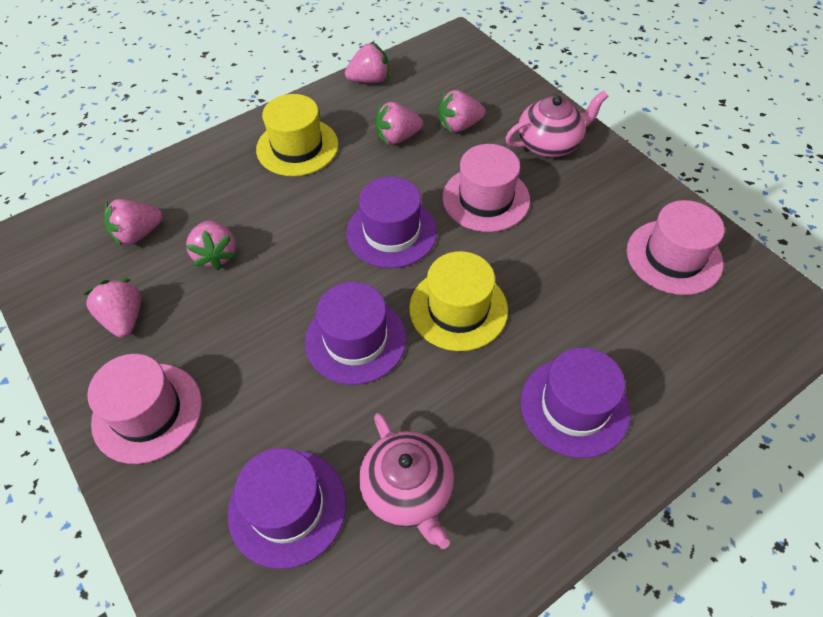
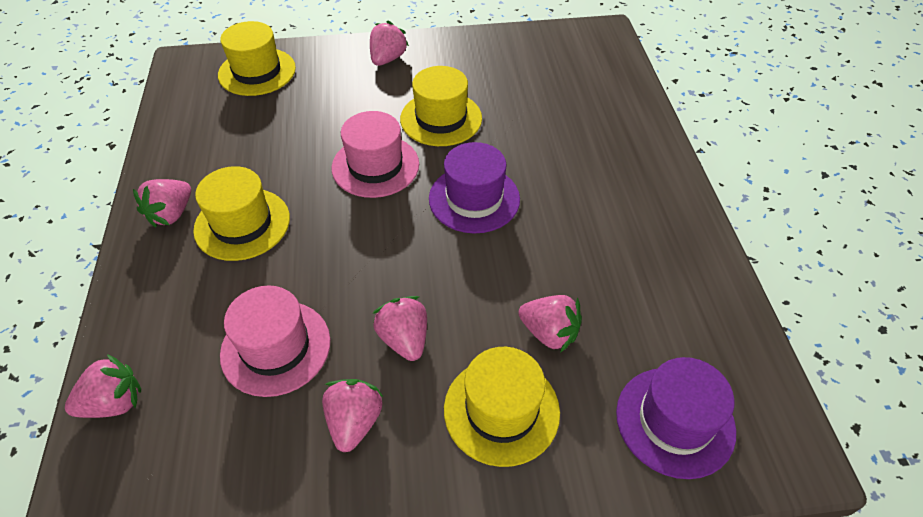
pink hat: 3 -> 2
pink teapot: 2 -> 0
purple hat: 4 -> 2
yellow hat: 2 -> 4

